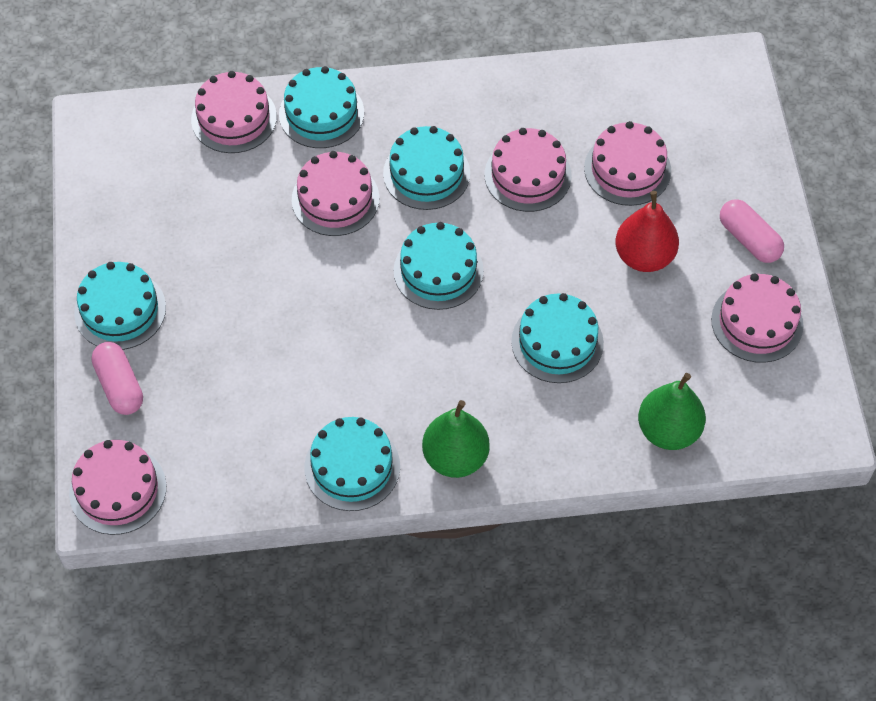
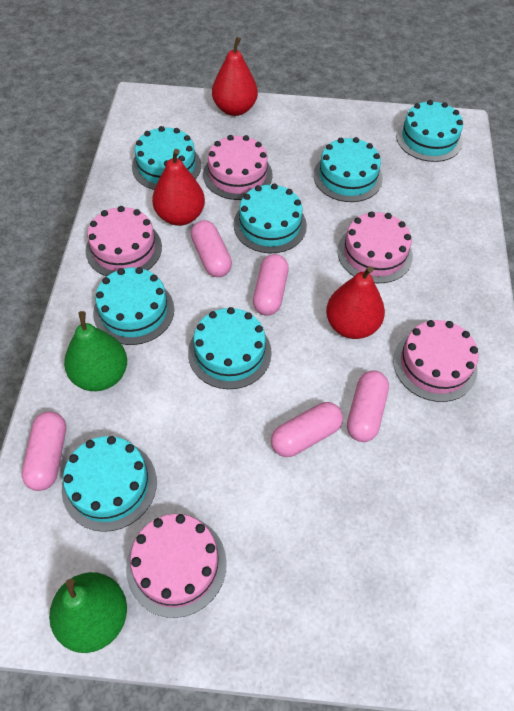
pink cake: 6 -> 5
pink capsule: 2 -> 5
red pear: 1 -> 3
turquoise cake: 6 -> 7

